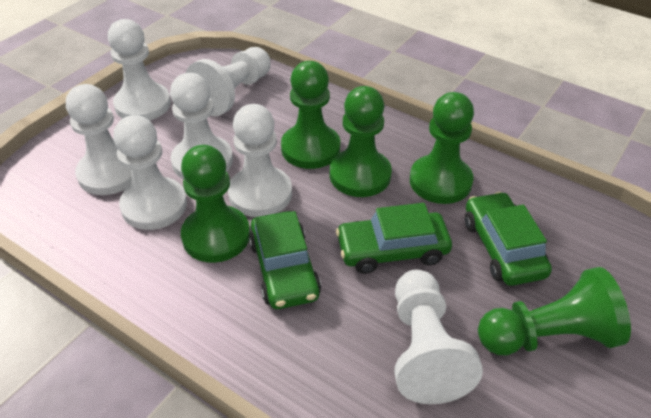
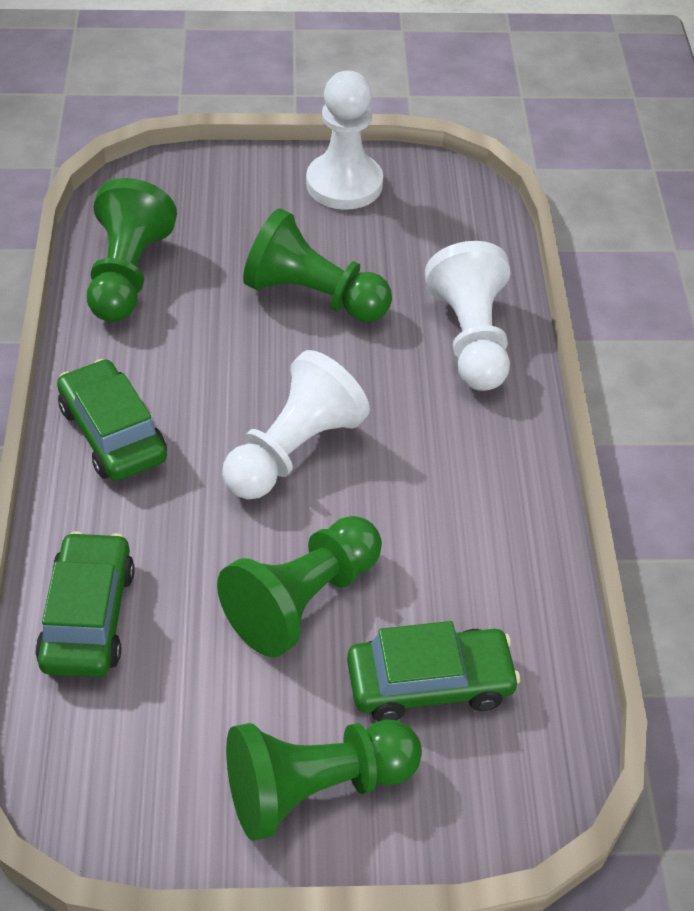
green pawn: 5 -> 4
white pawn: 7 -> 3

